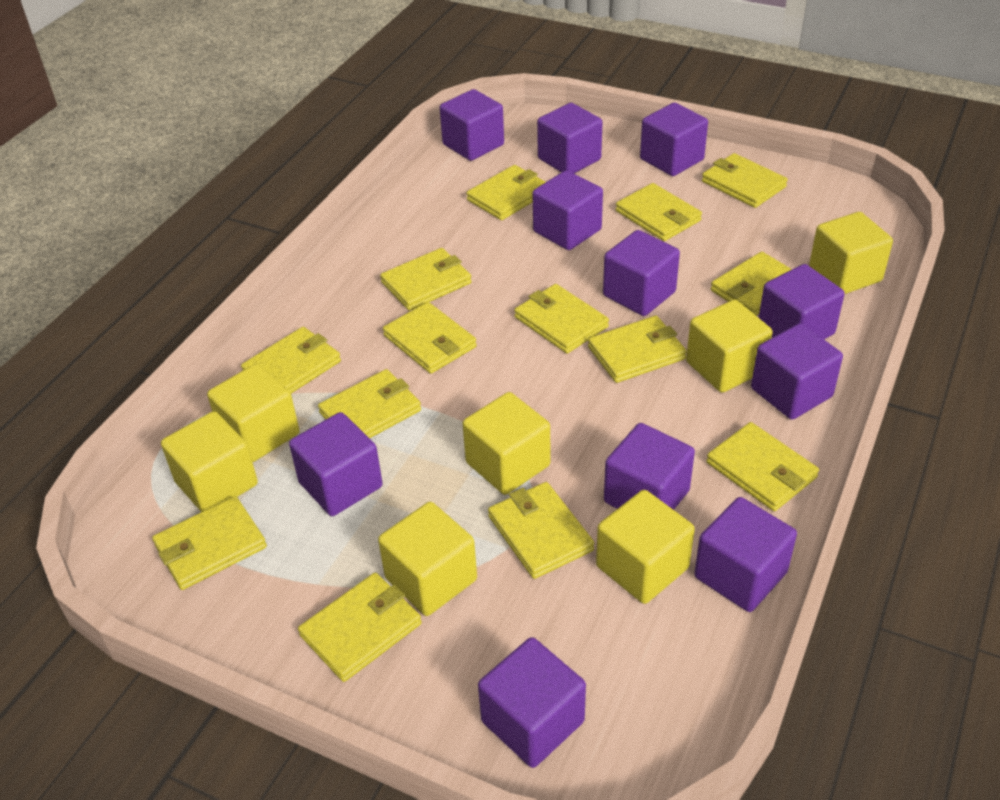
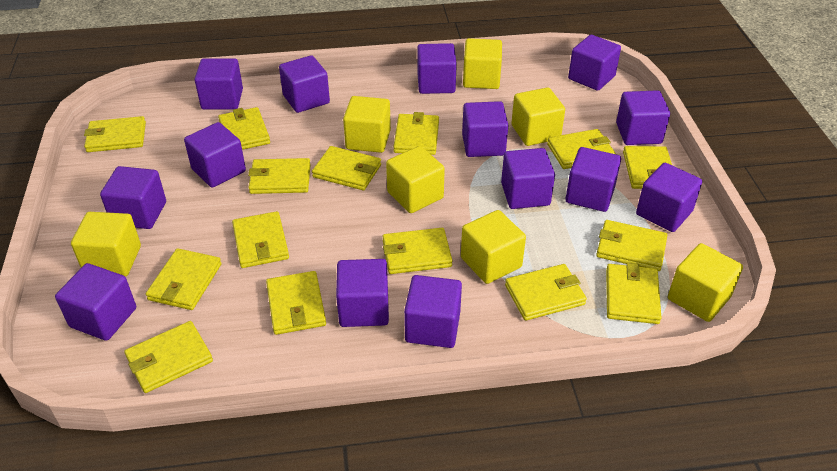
purple cube: 11 -> 14
yellow wallet: 14 -> 15

